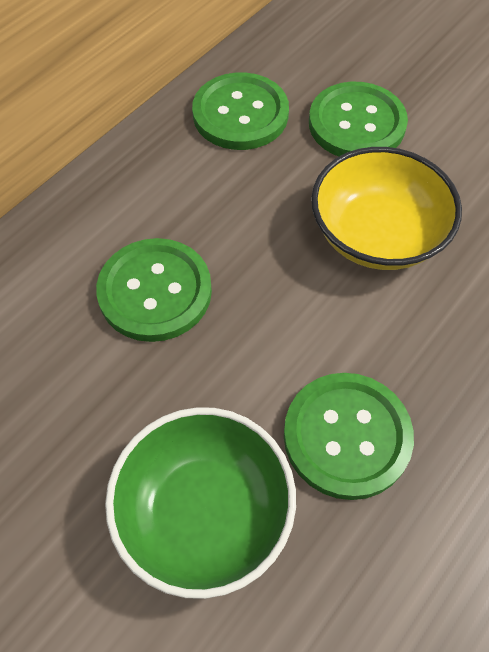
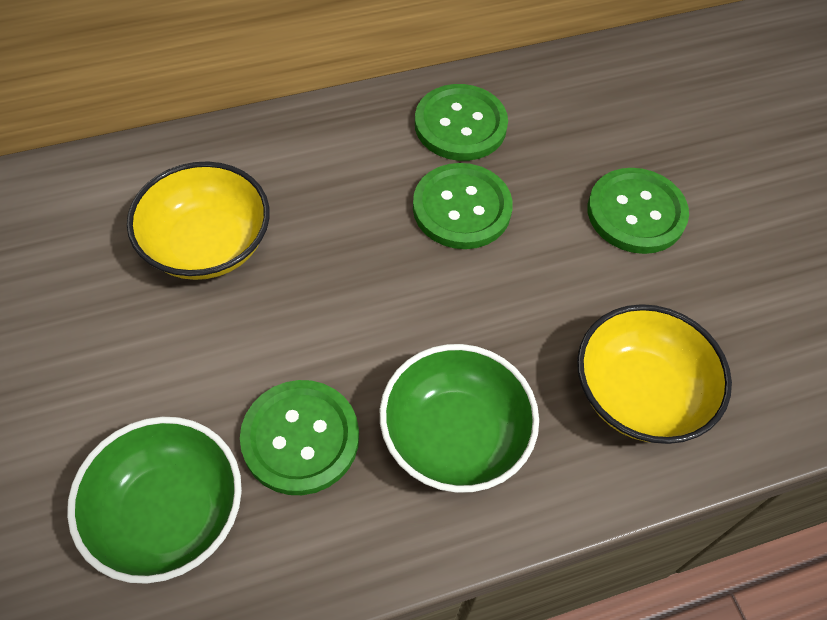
green bowl: 1 -> 2
yellow bowl: 1 -> 2

